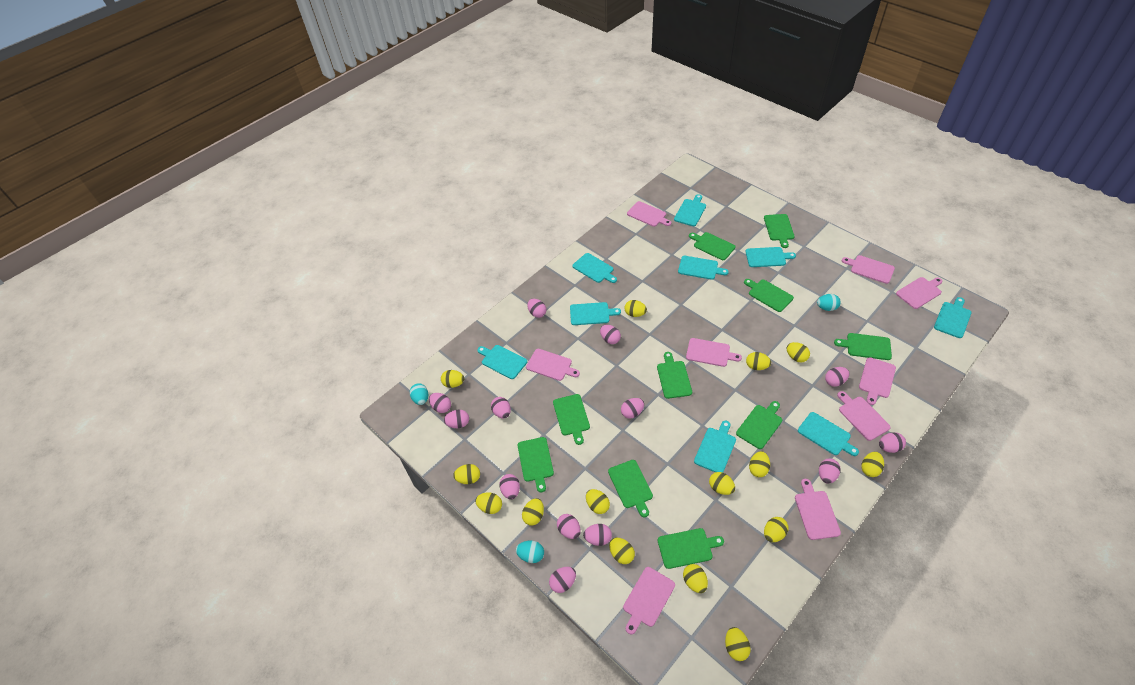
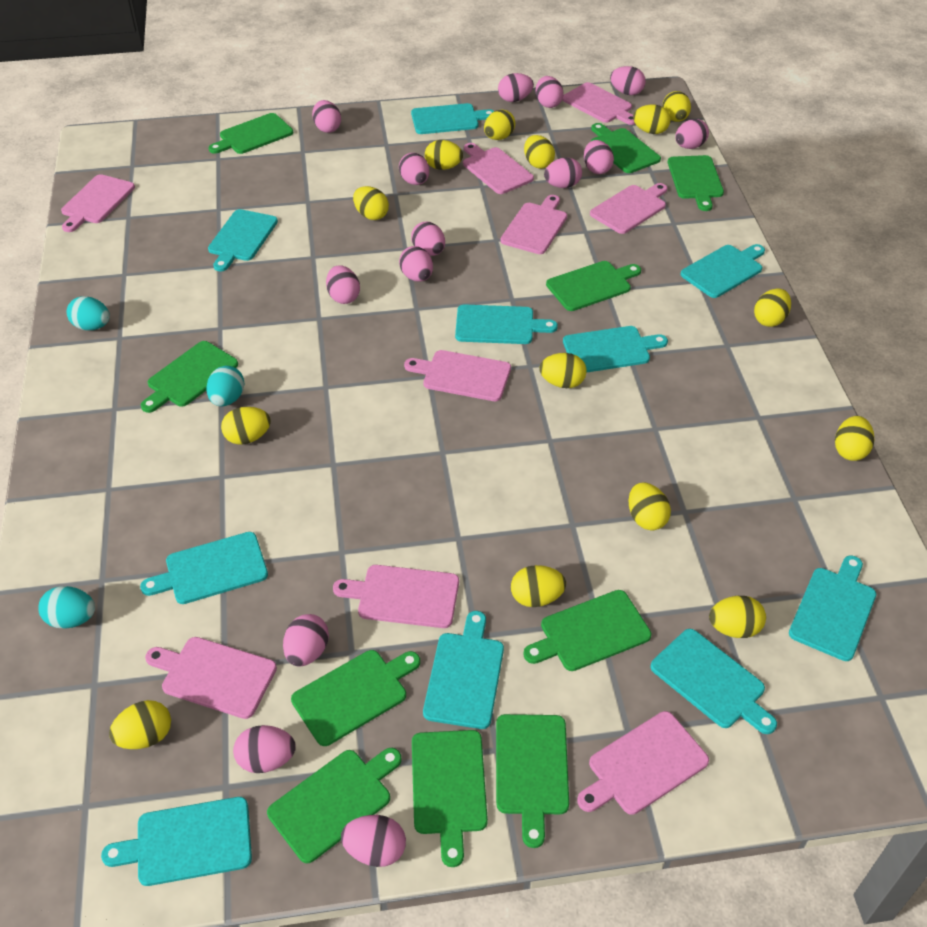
pink egg: 13 -> 14
turquoise cutting board: 9 -> 10
yellow egg: 15 -> 14

